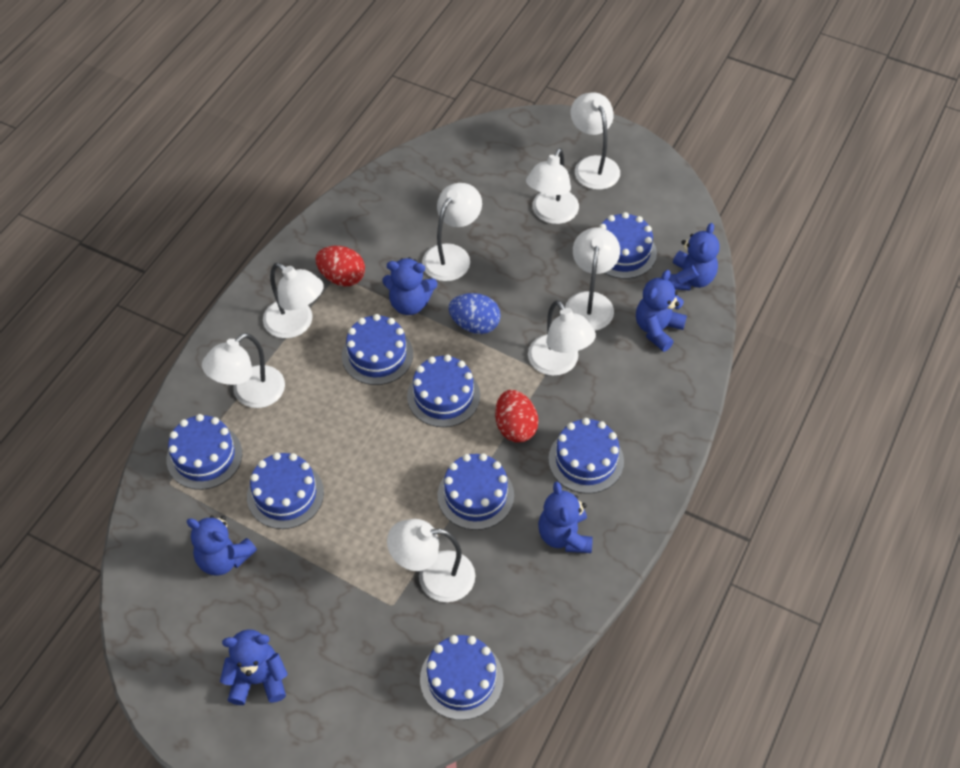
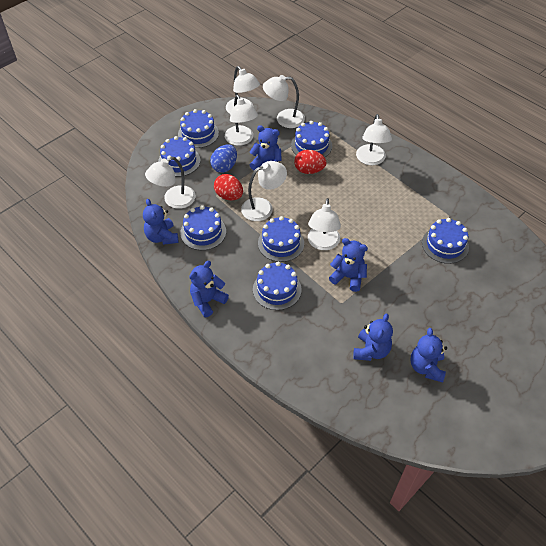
blue cake: 8 -> 7
white lamp: 8 -> 7

